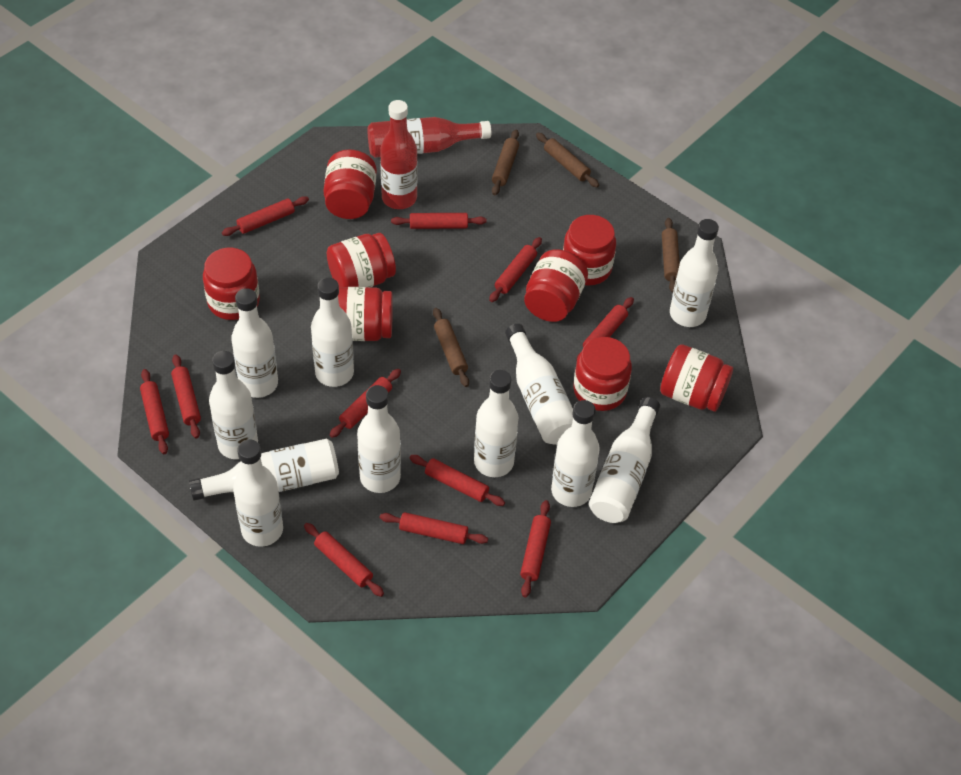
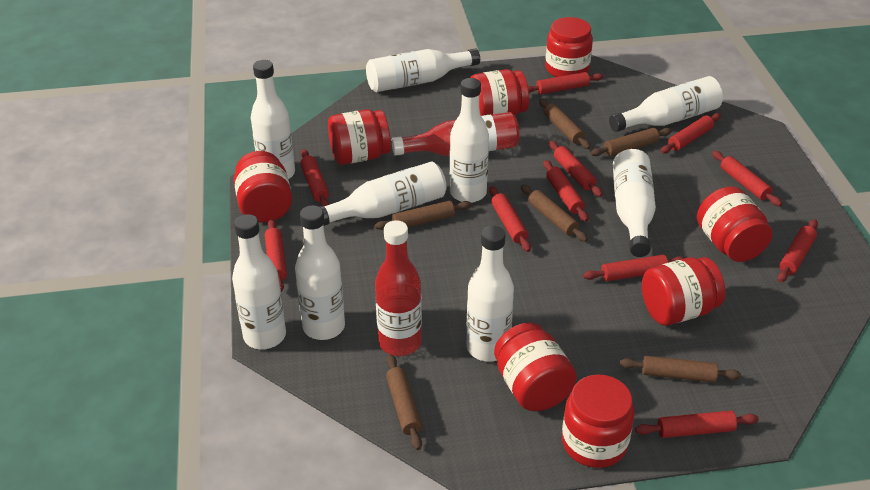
brown rolling pin: 4 -> 6
white bottle: 11 -> 9

